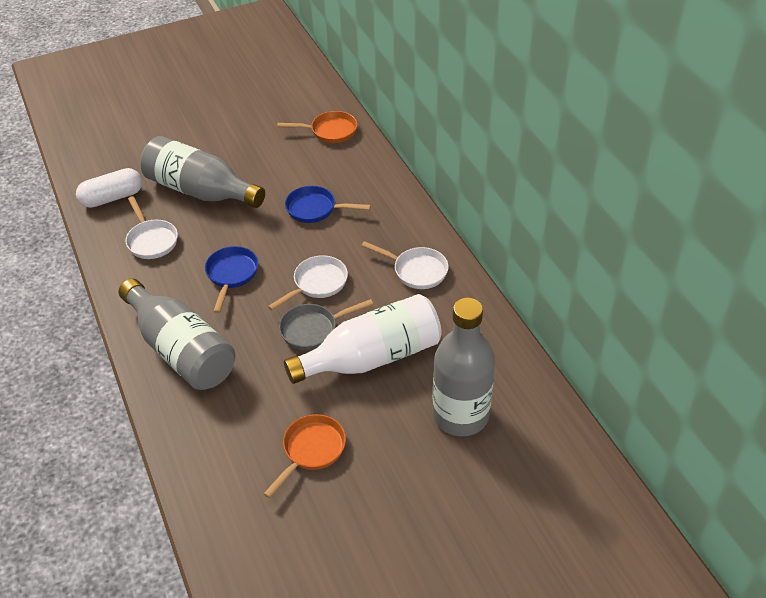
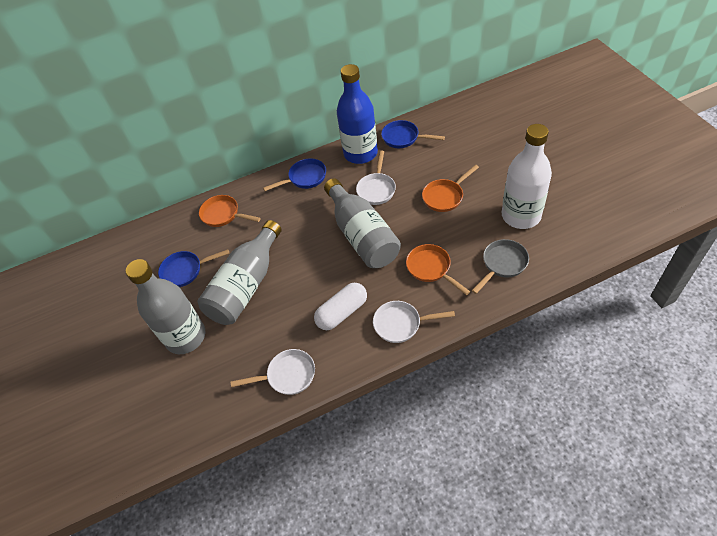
blue bottle: 0 -> 1
blue pan: 2 -> 3
orange pan: 2 -> 3

